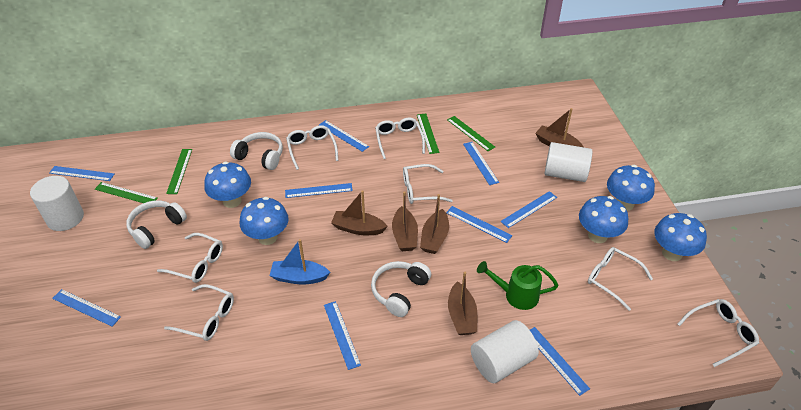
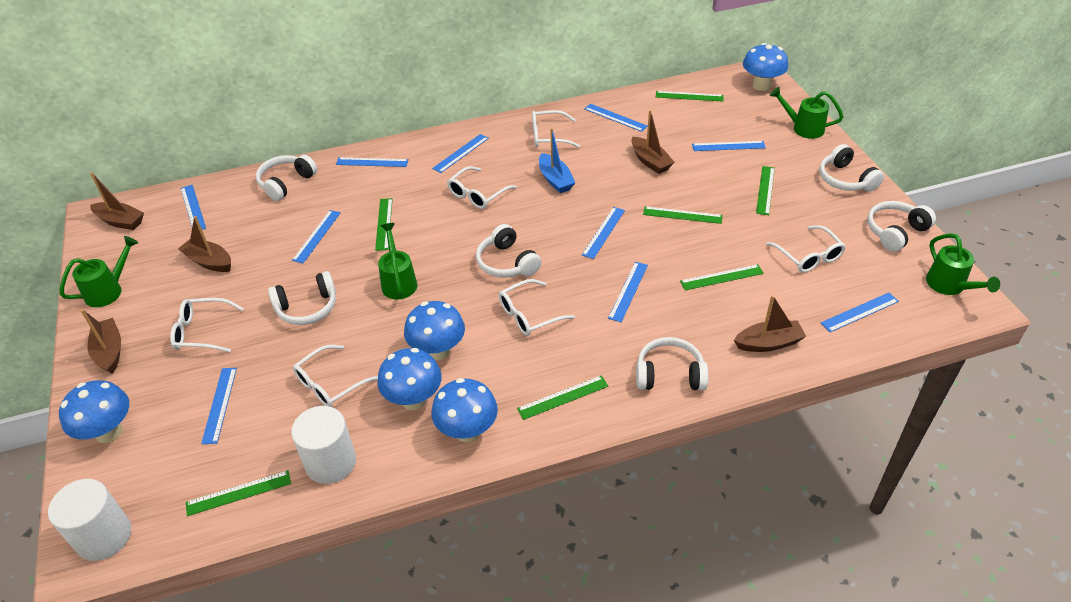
blue ruler: 9 -> 10
green ruler: 4 -> 7
green watering can: 1 -> 4
white cylinder: 3 -> 2
white glasses: 7 -> 6
white headphones: 3 -> 6

